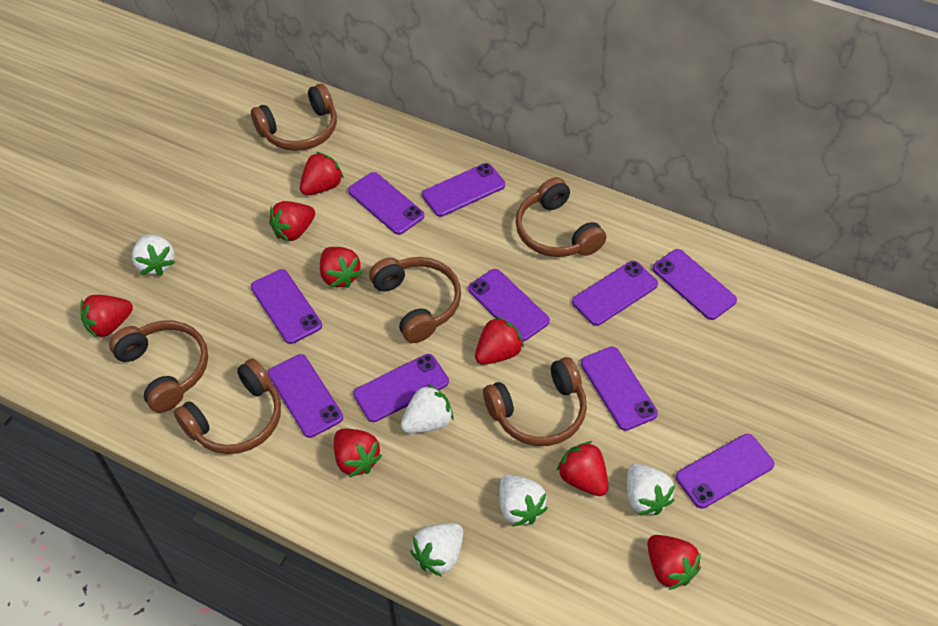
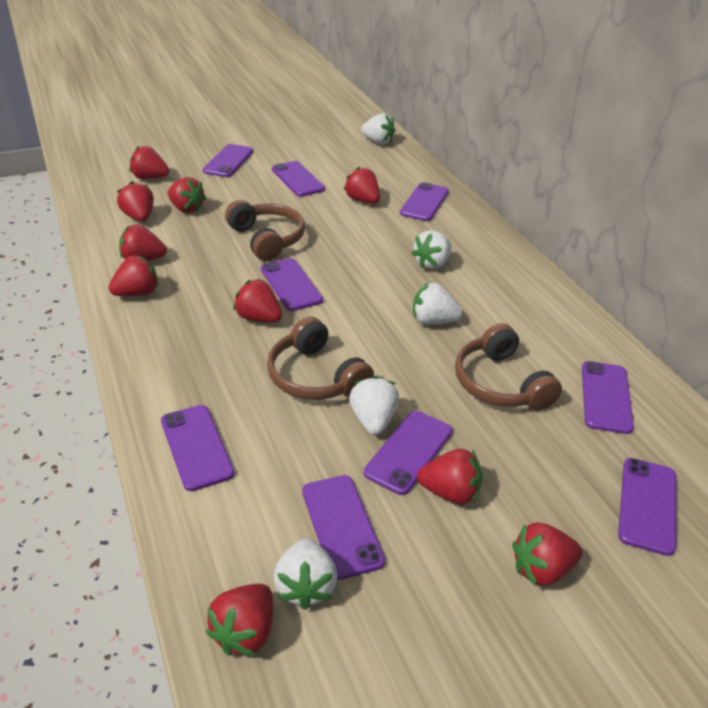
brown headphones: 6 -> 3
purple phone: 10 -> 9
red strawberry: 8 -> 10

